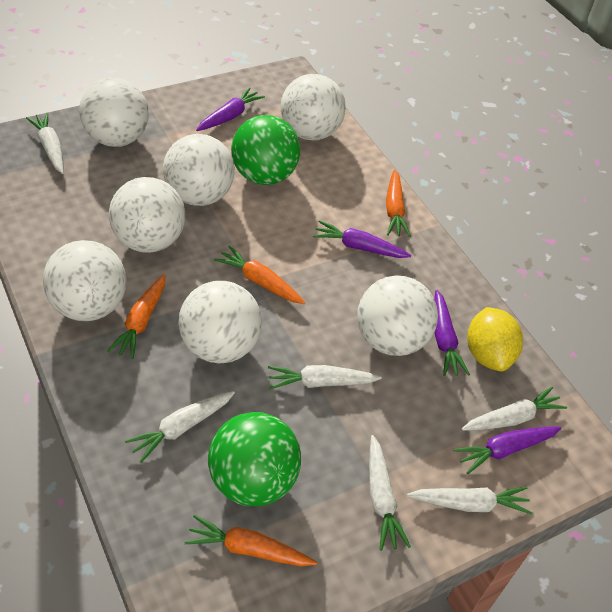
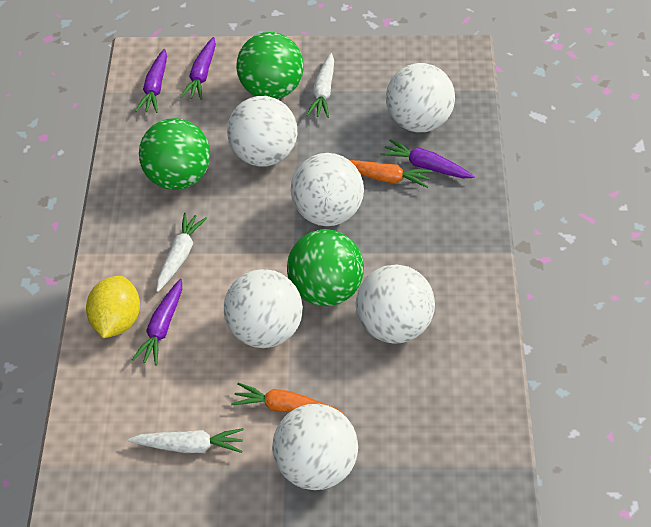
green ball: 2 -> 3
orange carrot: 4 -> 2
white ball: 7 -> 6
white carrot: 6 -> 3

